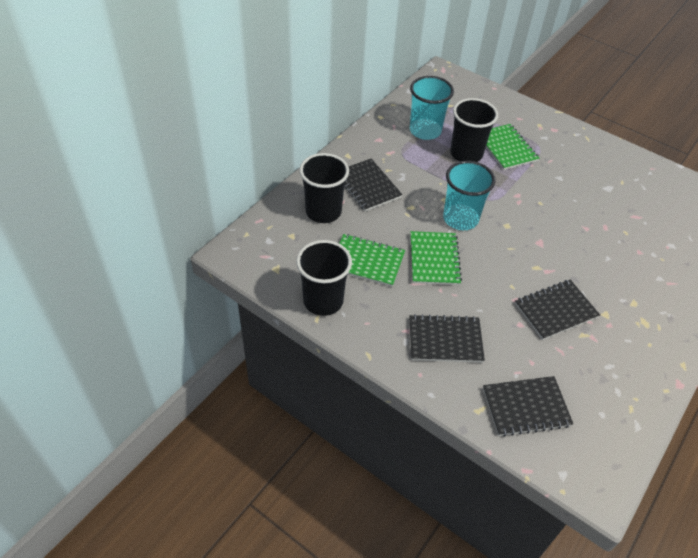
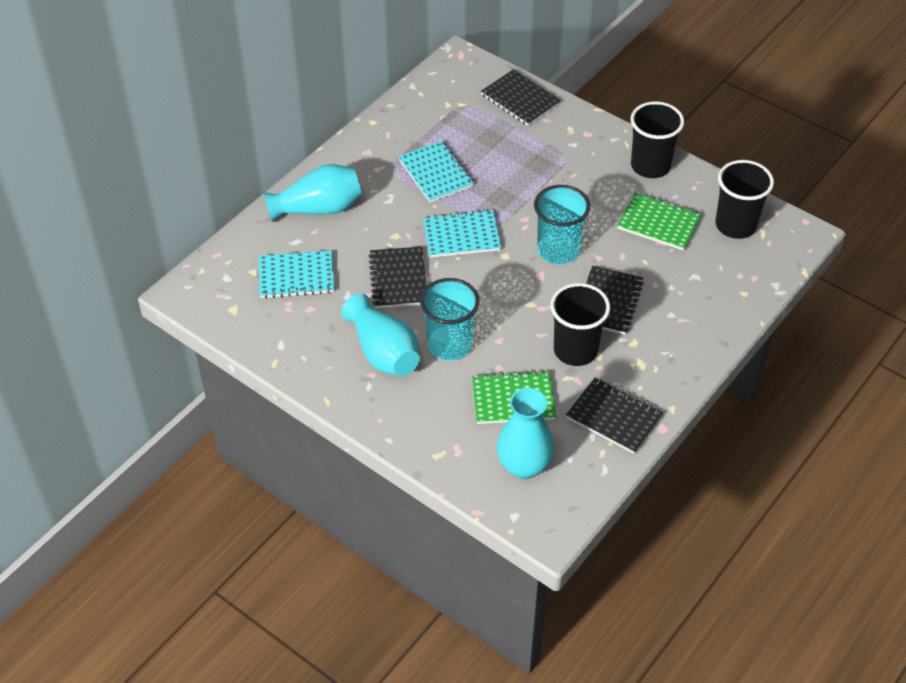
green notebook: 3 -> 2
turquoise notebook: 0 -> 3
turquoise vase: 0 -> 3

